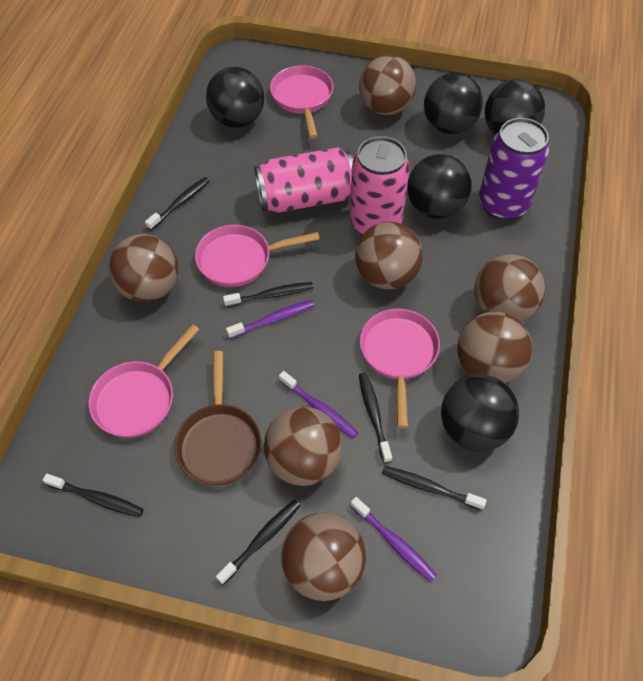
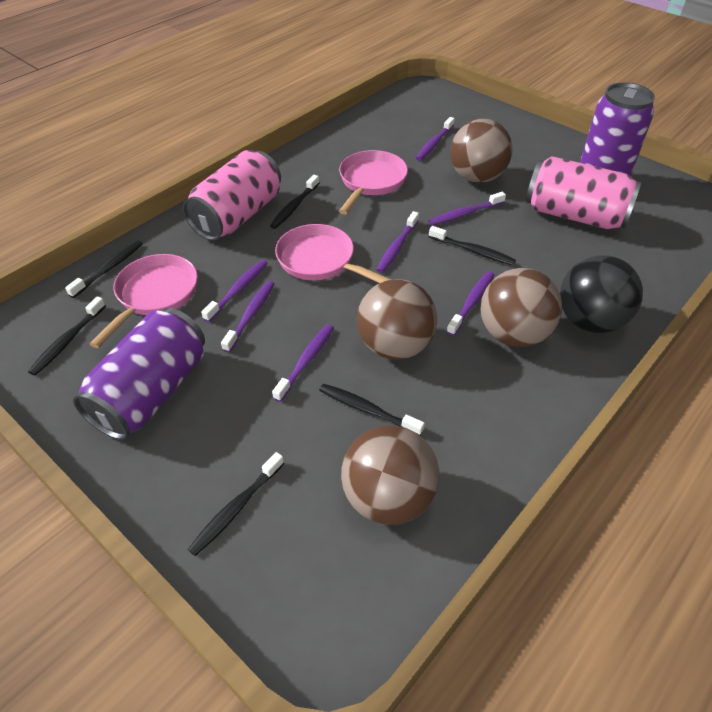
black ball: 5 -> 1
brown ball: 7 -> 4
brown pan: 1 -> 0
pink pan: 4 -> 3
purple can: 1 -> 2
purple toothbrush: 3 -> 7

